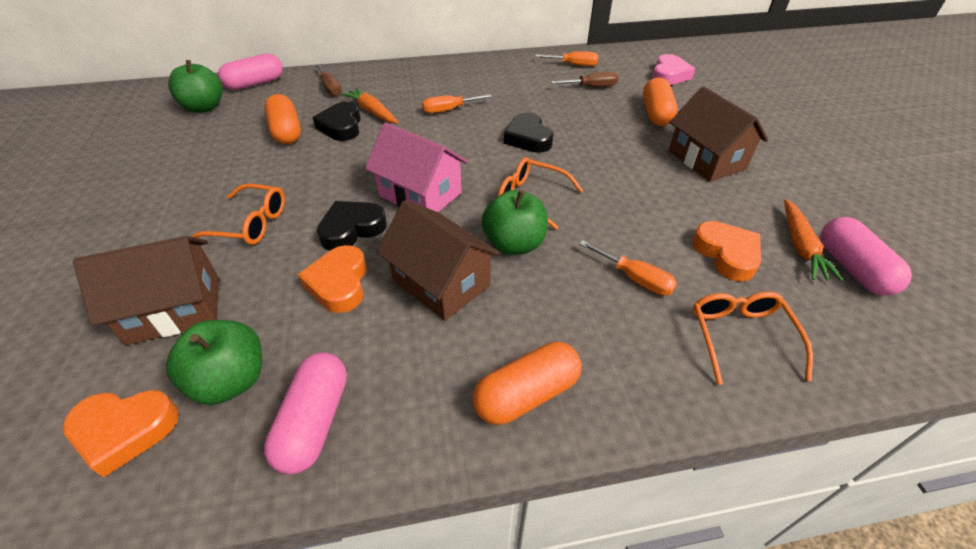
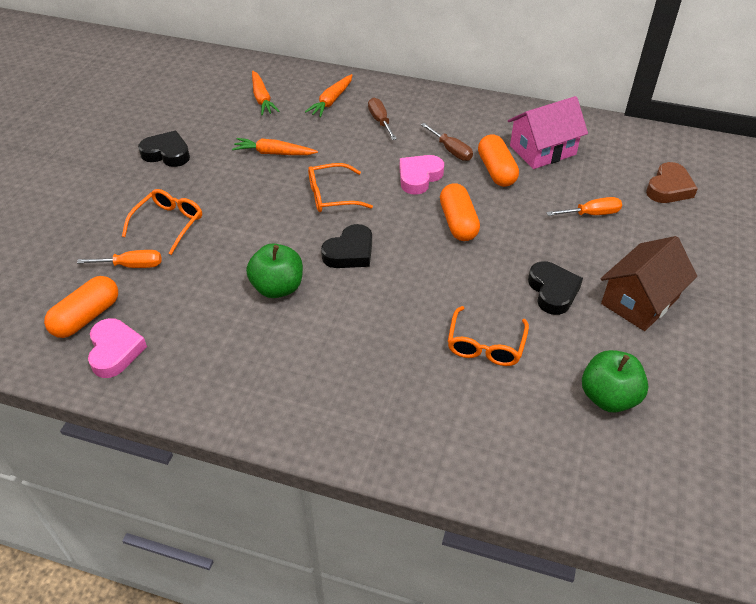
brown heart: 0 -> 1
brown house: 3 -> 1
green apple: 3 -> 2
orange carrot: 2 -> 3
orange heart: 3 -> 0
orange screwdriver: 3 -> 2
pink capsule: 3 -> 0
pink heart: 1 -> 2

